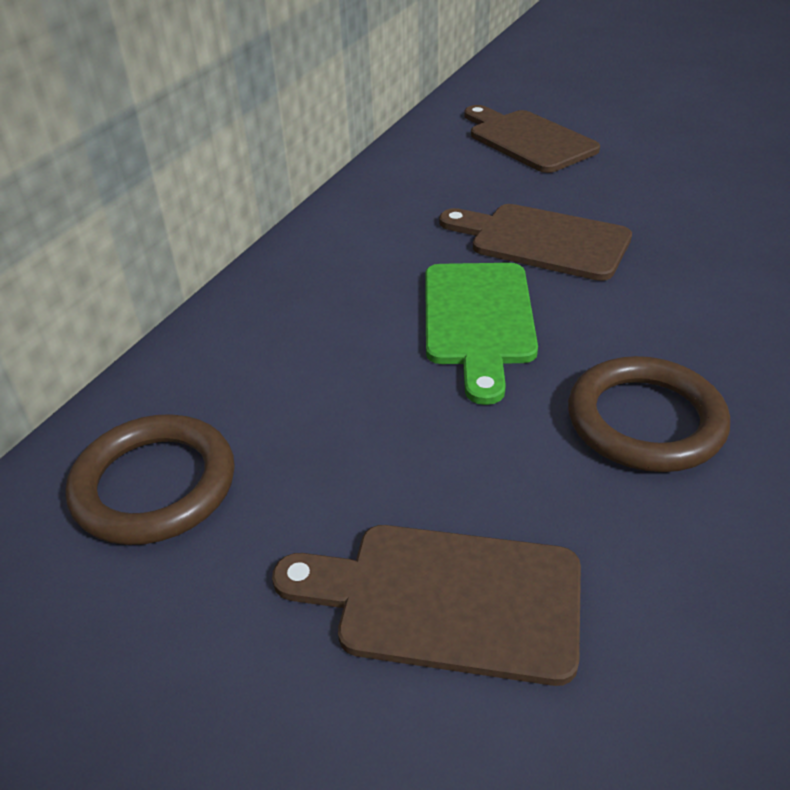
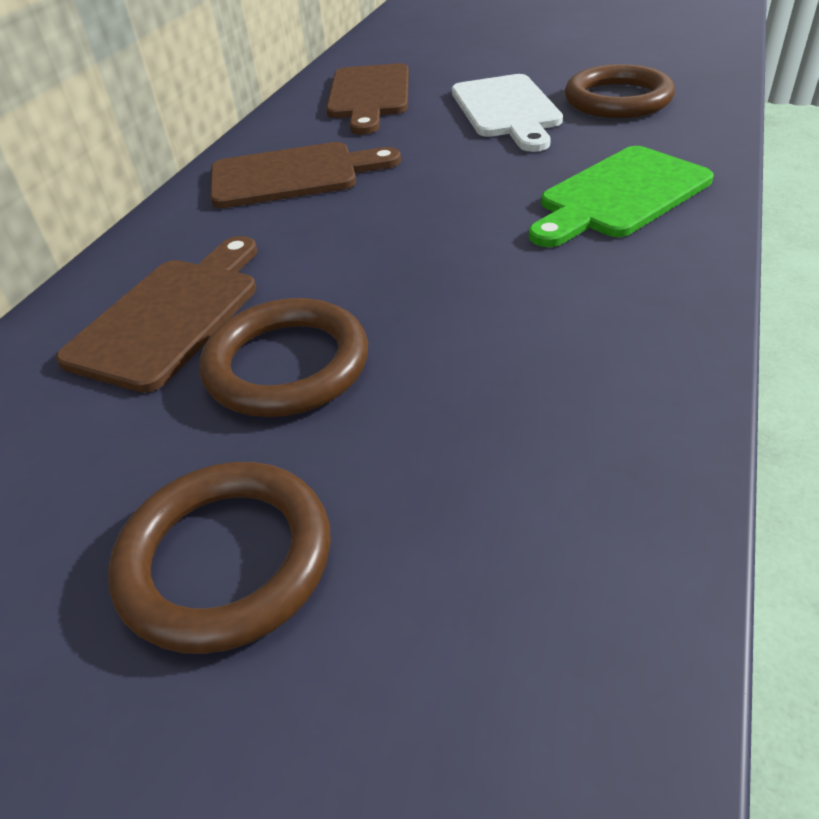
brown ring: 2 -> 3
white cutting board: 0 -> 1

